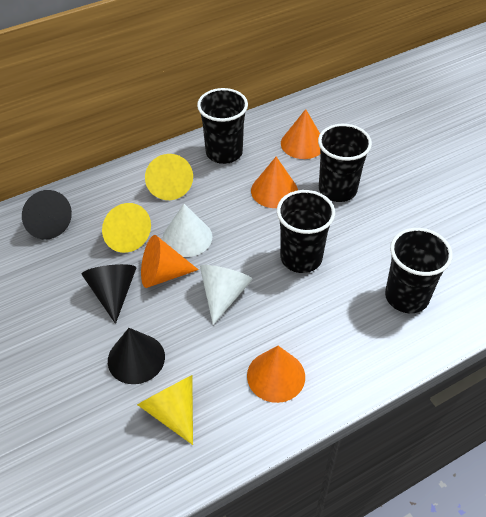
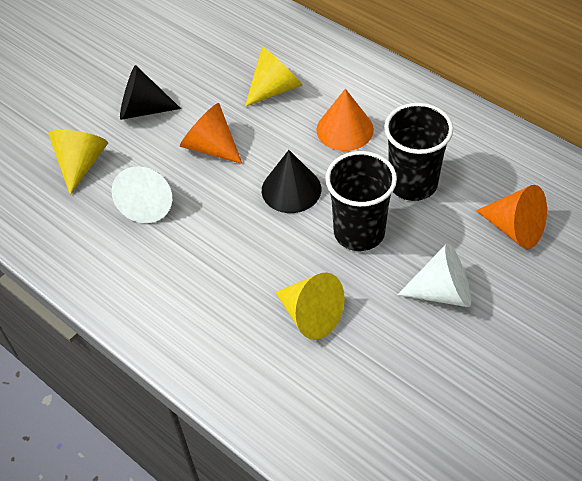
black cone: 3 -> 2
black cup: 4 -> 2
orange cone: 4 -> 3

